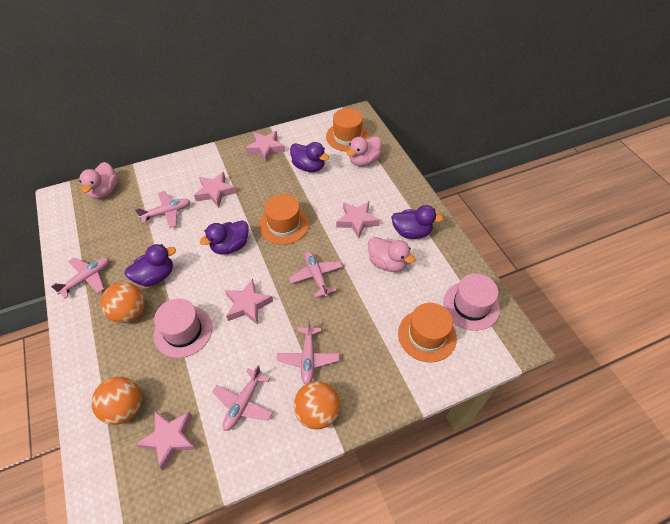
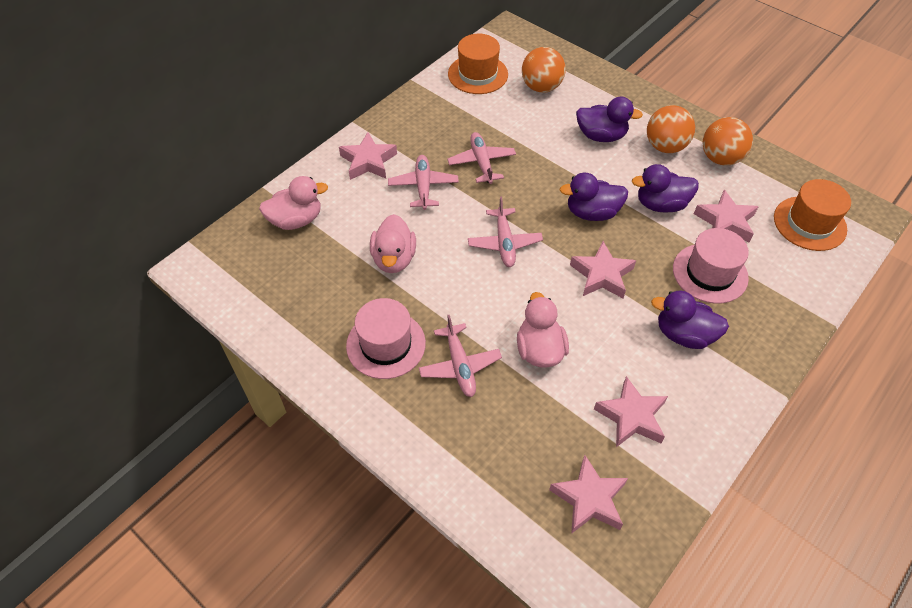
orange hat: 3 -> 2
pink plane: 5 -> 4

